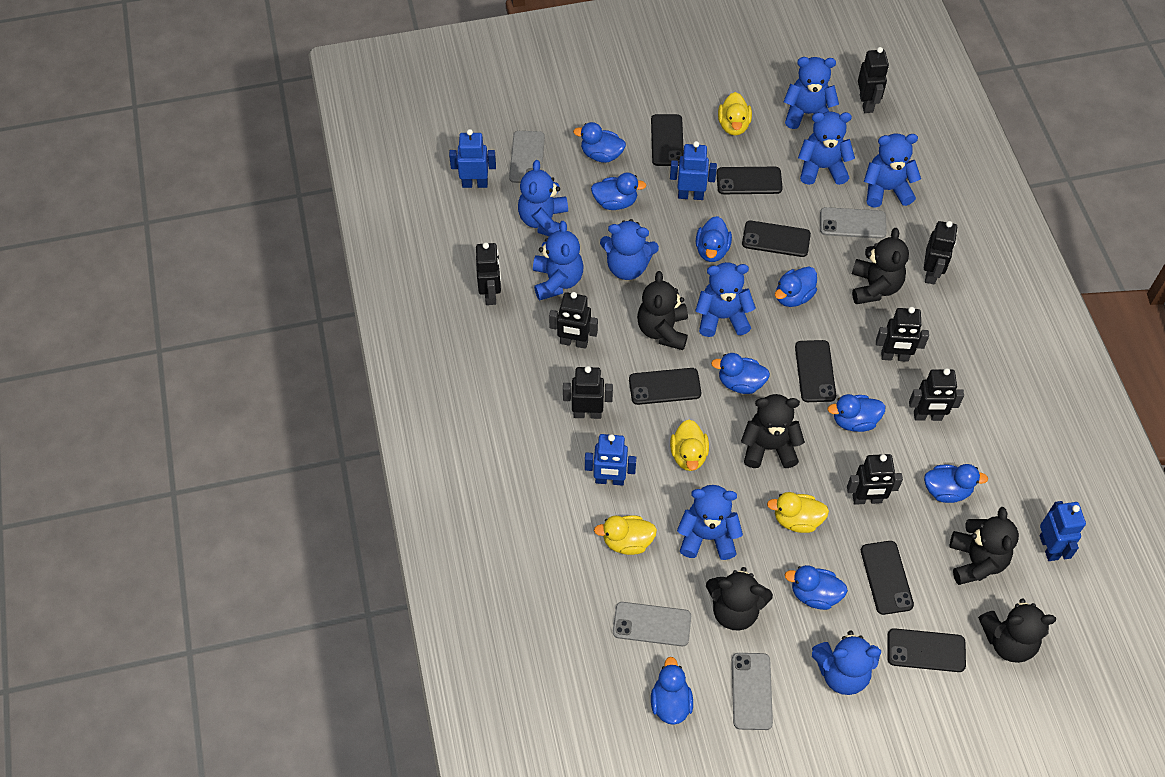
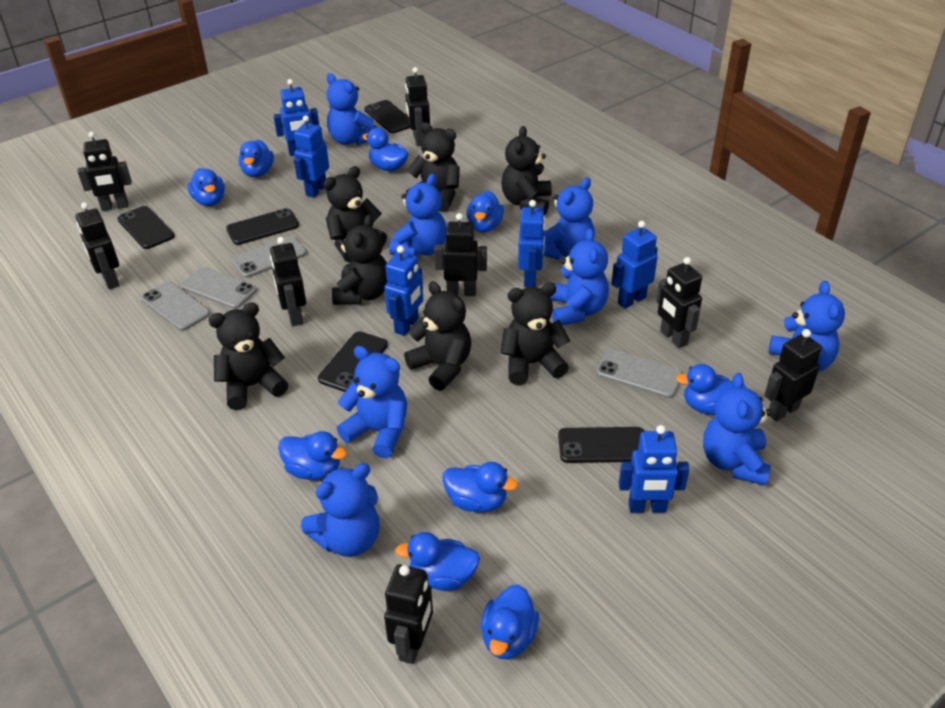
black phone: 7 -> 5
black teddy bear: 6 -> 7
blue robot: 4 -> 6
blue teddy bear: 9 -> 8
yellow duck: 4 -> 0

